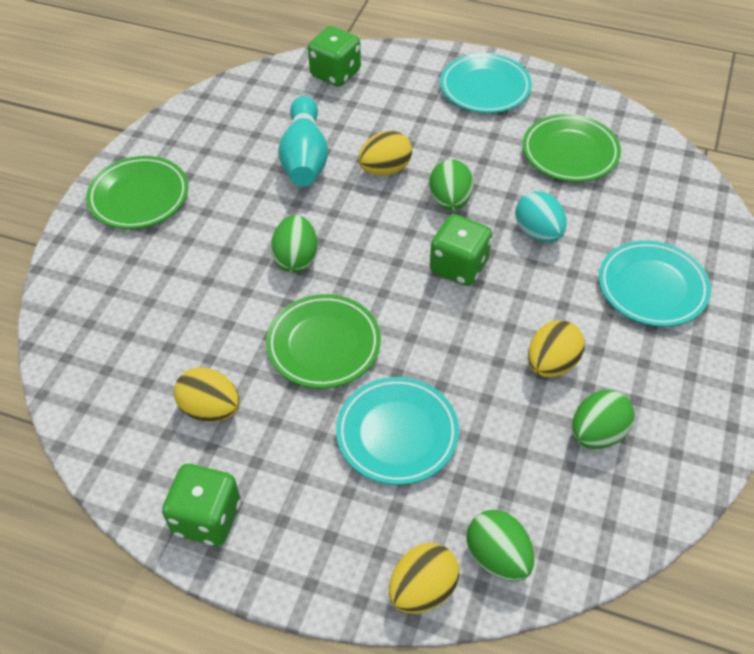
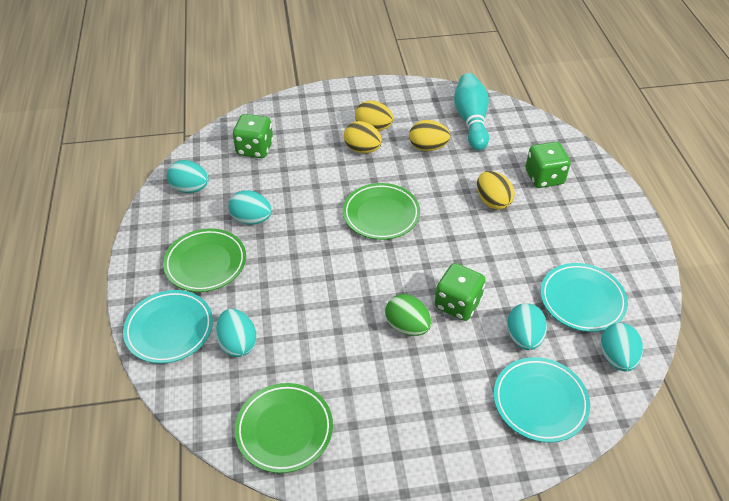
green egg: 4 -> 1
turquoise egg: 1 -> 5

